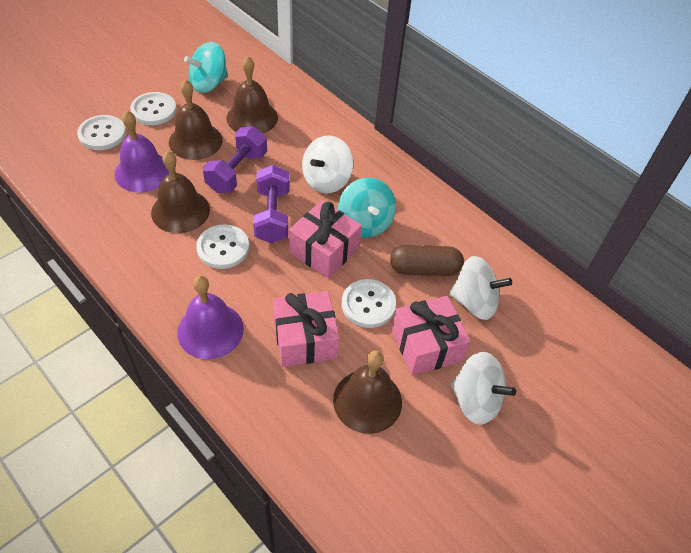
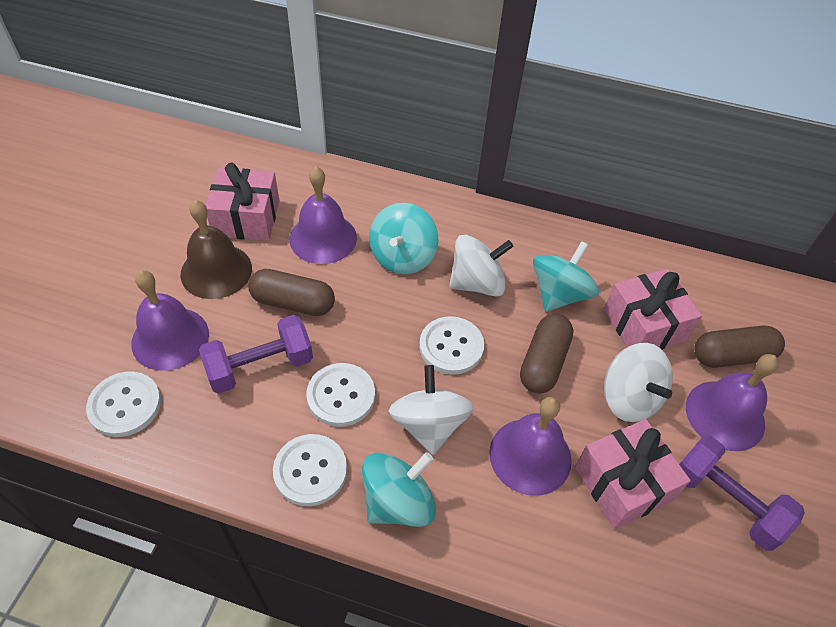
brown bell: 4 -> 1
brown capsule: 1 -> 3
purple bell: 2 -> 4
turquoise spinning top: 2 -> 3

